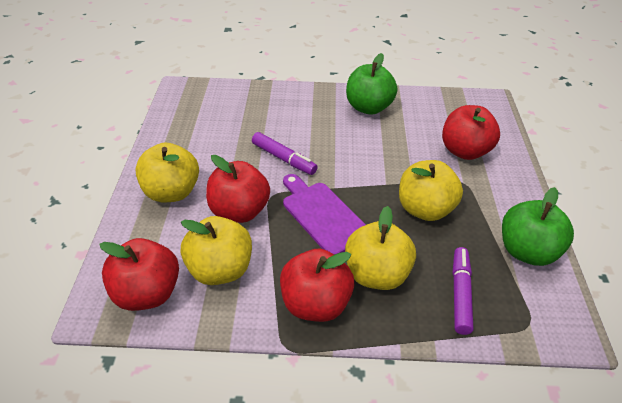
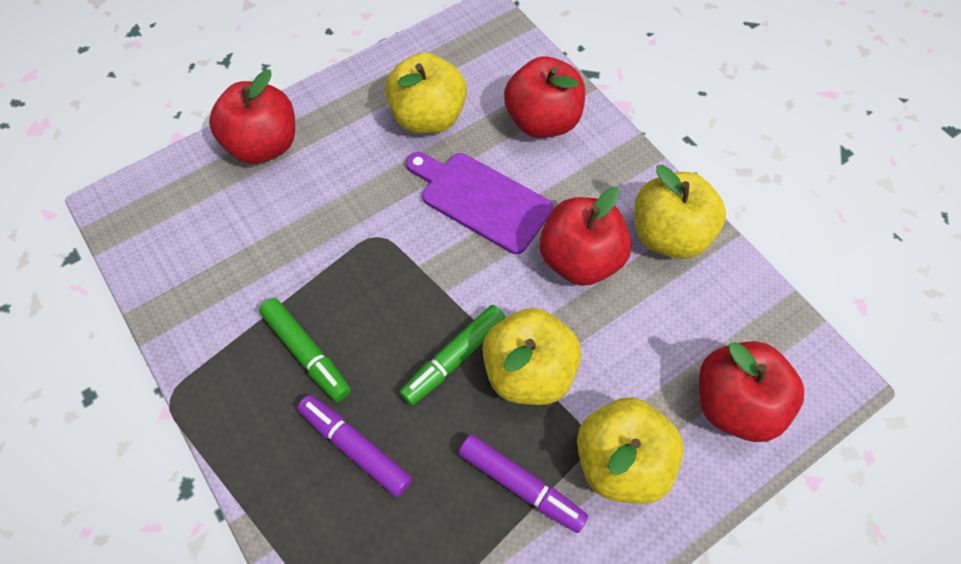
green apple: 2 -> 0
green marker: 0 -> 2

